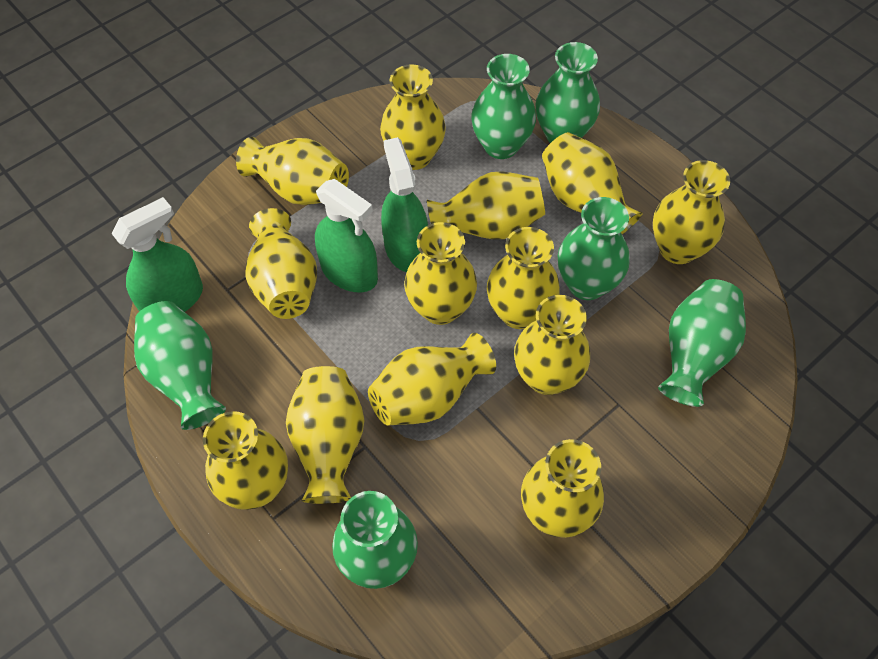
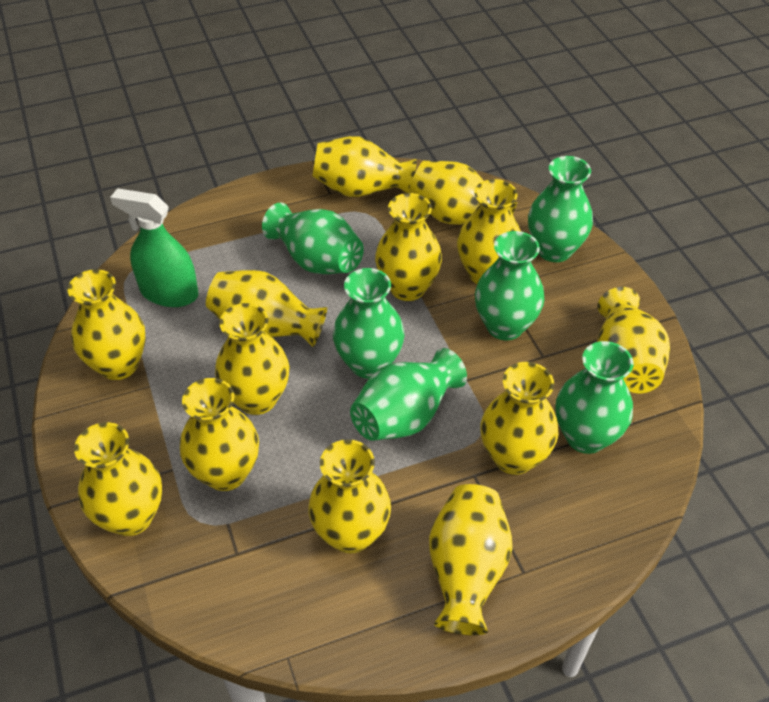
green spray bottle: 3 -> 1

